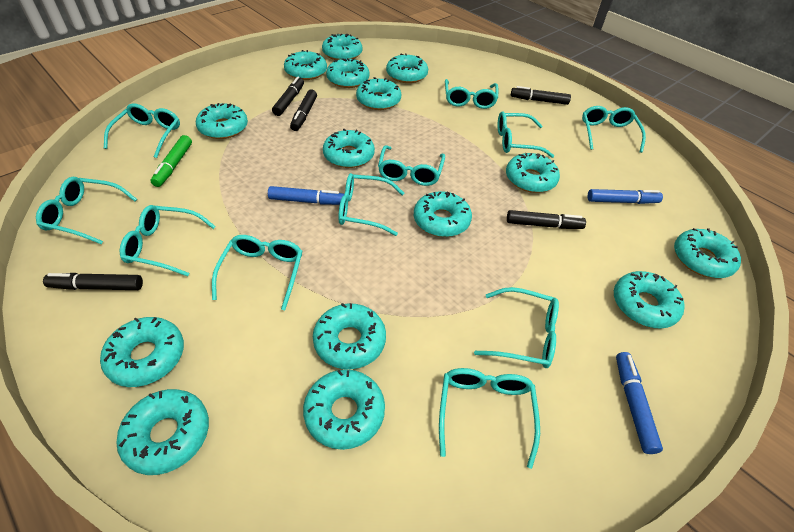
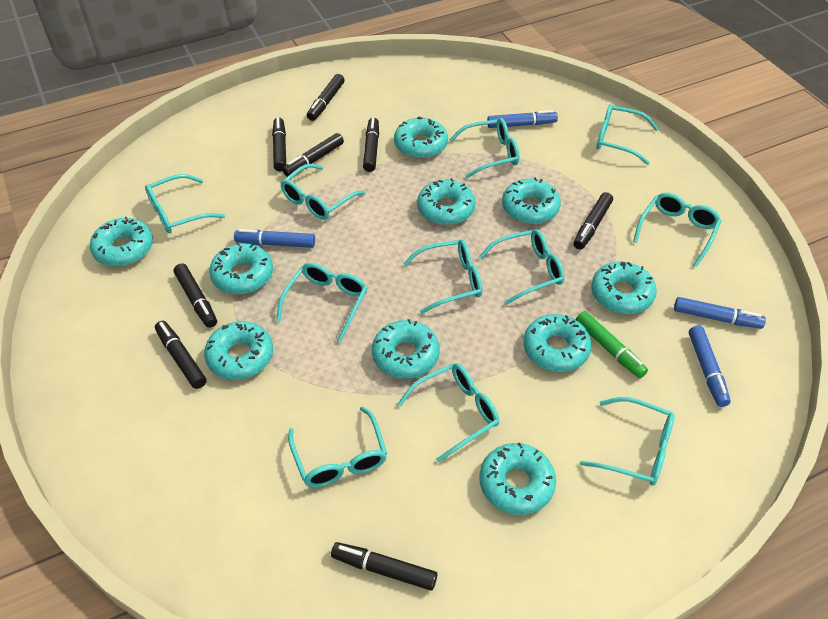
black marker: 5 -> 8
blue marker: 3 -> 4
turquoise donut: 15 -> 10

